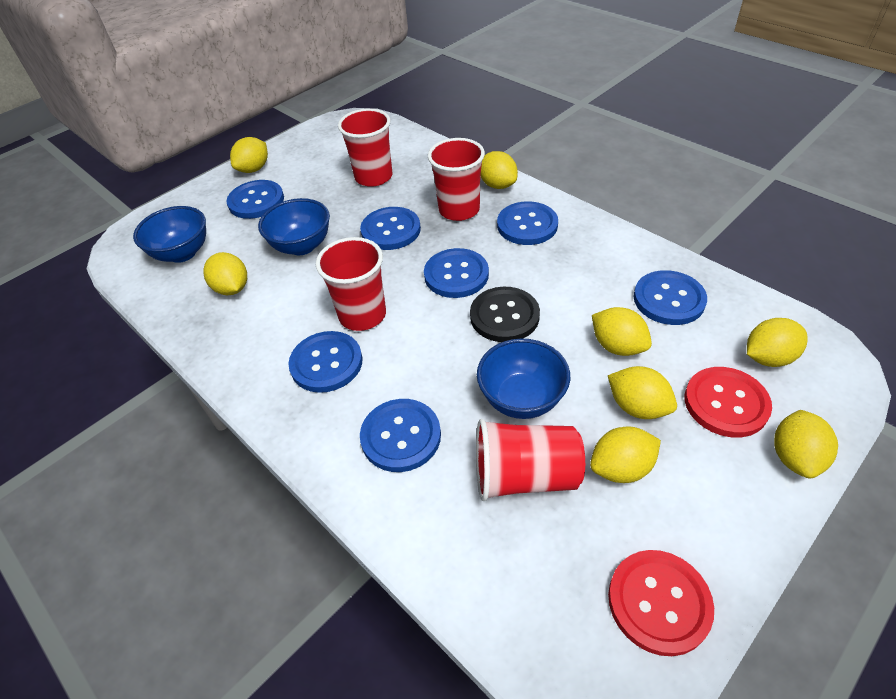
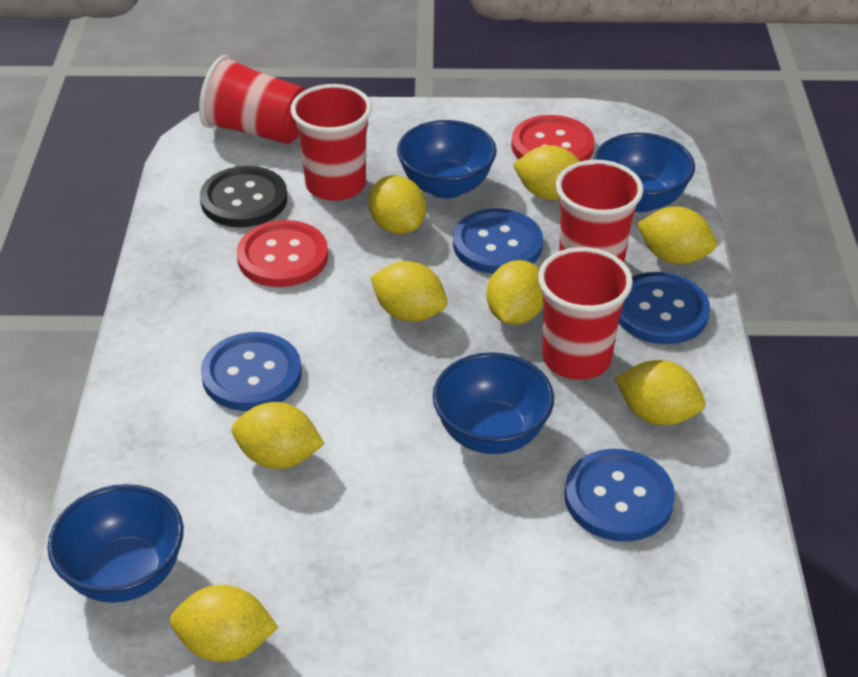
blue bowl: 3 -> 4
blue button: 7 -> 4

